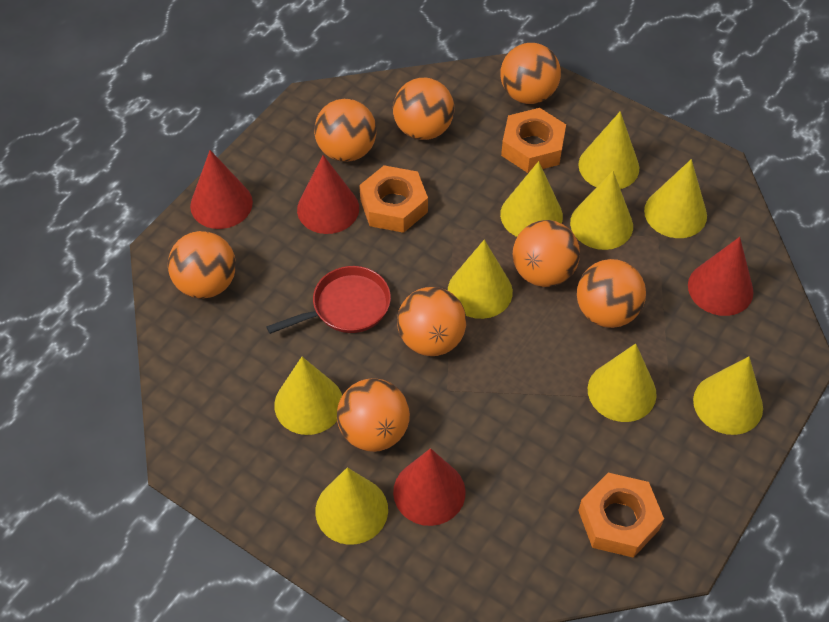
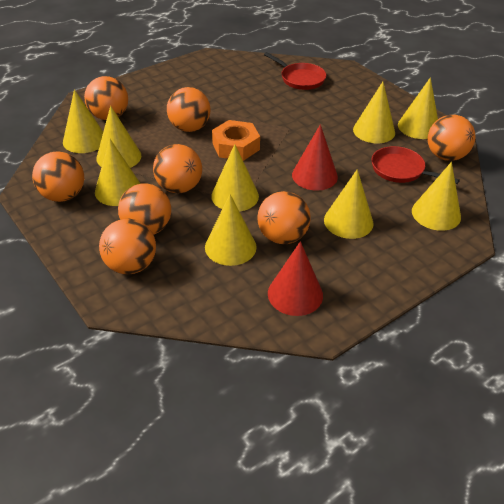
orange nut: 3 -> 1
red cone: 4 -> 2
red pan: 1 -> 2

